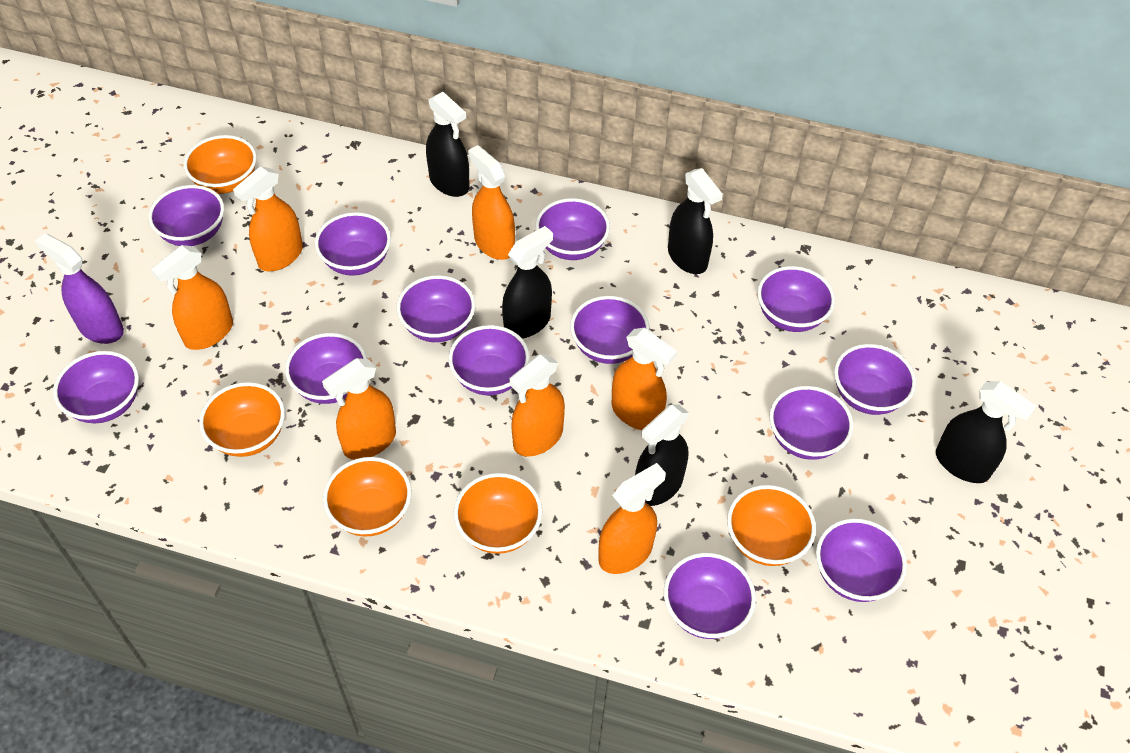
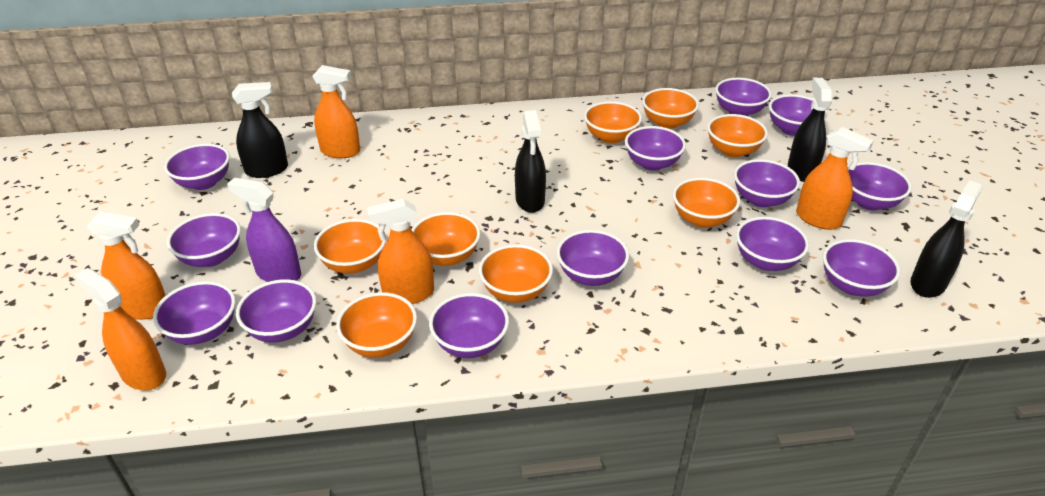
black spray bottle: 5 -> 4
orange bowl: 5 -> 8
orange spray bottle: 7 -> 5

